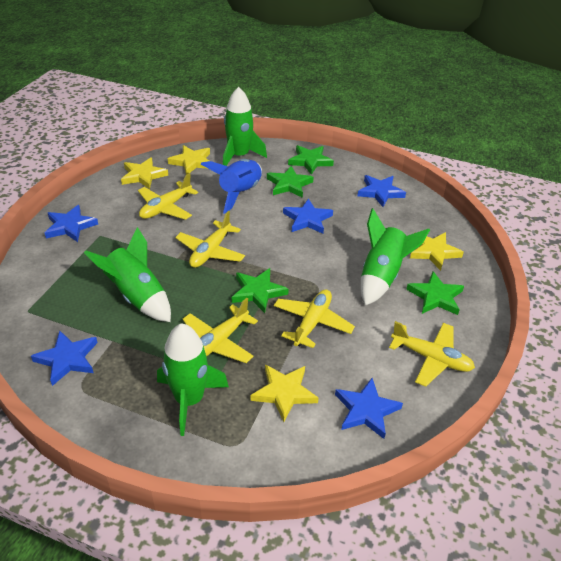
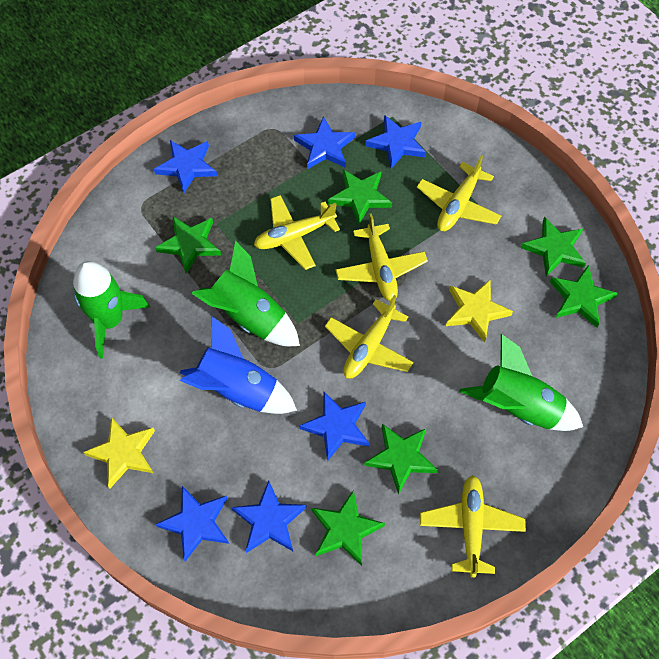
blue star: 5 -> 6
green rocket: 4 -> 3
green star: 4 -> 6
yellow star: 4 -> 2

